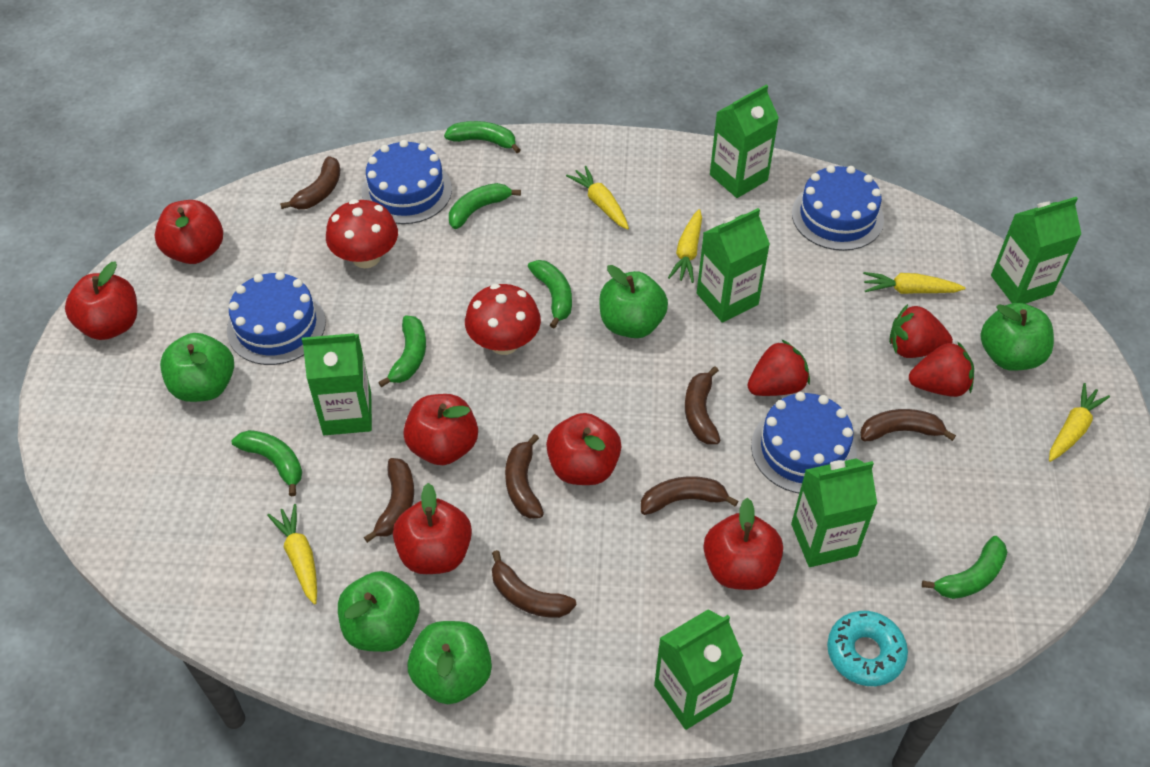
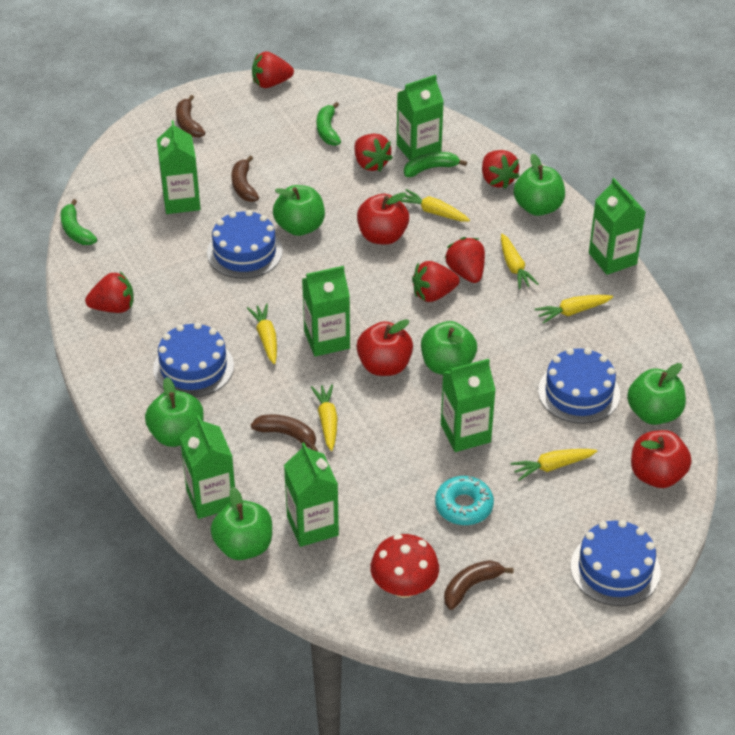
brown banana: 7 -> 4
green apple: 5 -> 6
green banana: 6 -> 3
green carton: 6 -> 7
red apple: 6 -> 3
red mushroom: 2 -> 1
red strawberry: 3 -> 6
yellow carrot: 5 -> 6

